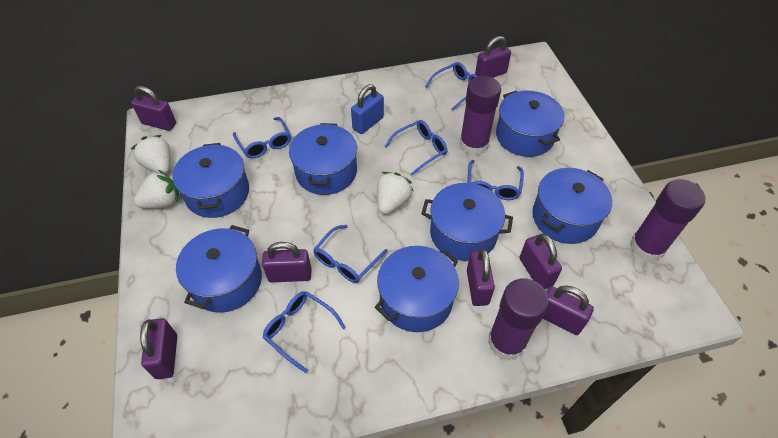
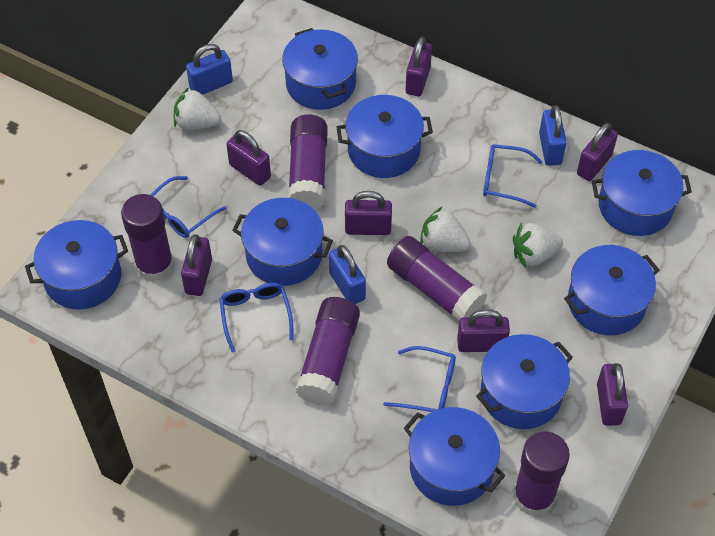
blue glasses: 6 -> 4
blue padlock: 1 -> 3
blue pot: 7 -> 8
purple glue stick: 3 -> 5

